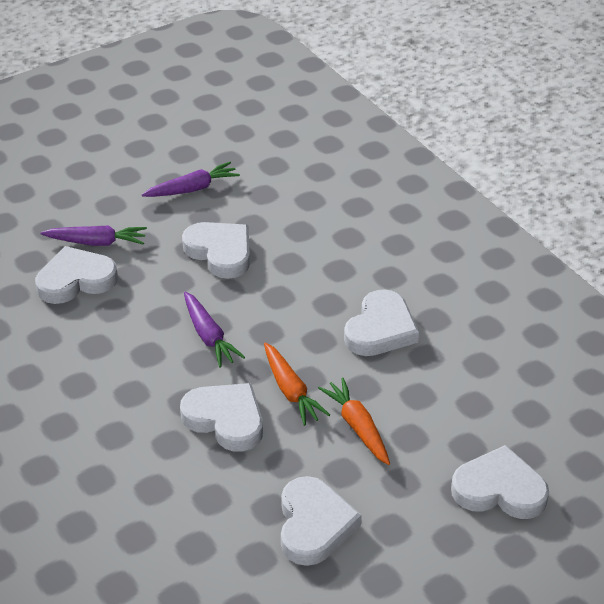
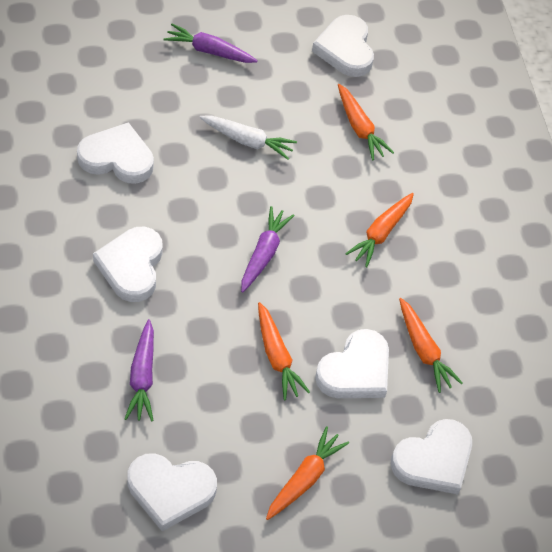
orange carrot: 2 -> 5
white carrot: 0 -> 1

